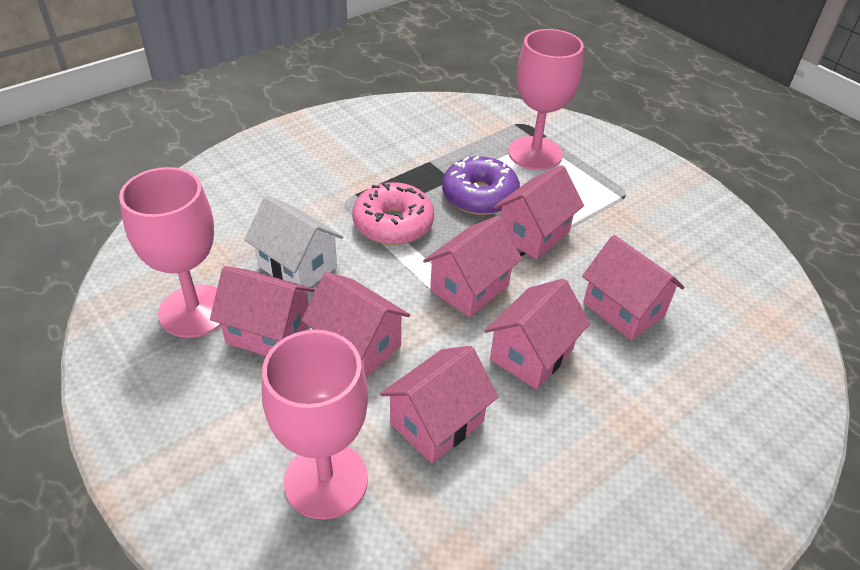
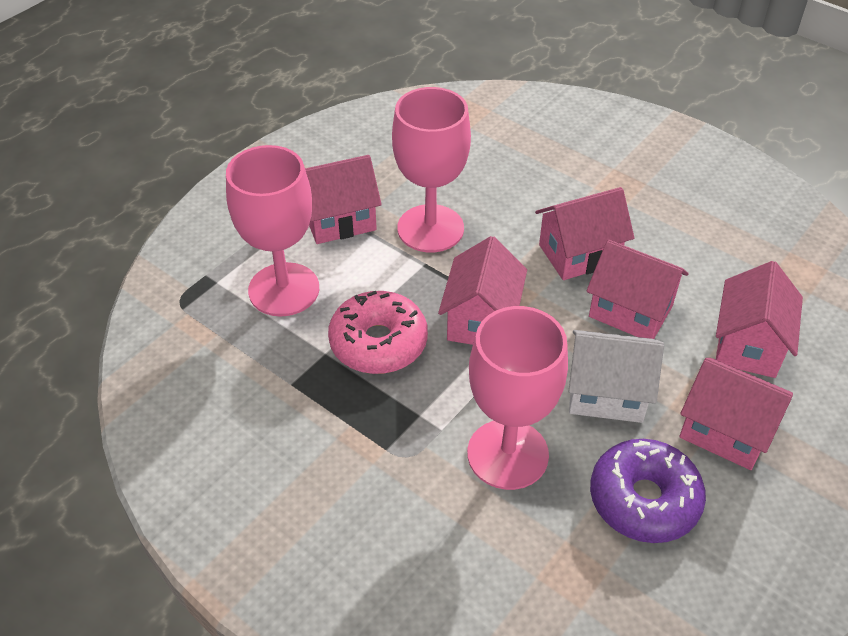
pink house: 7 -> 6

